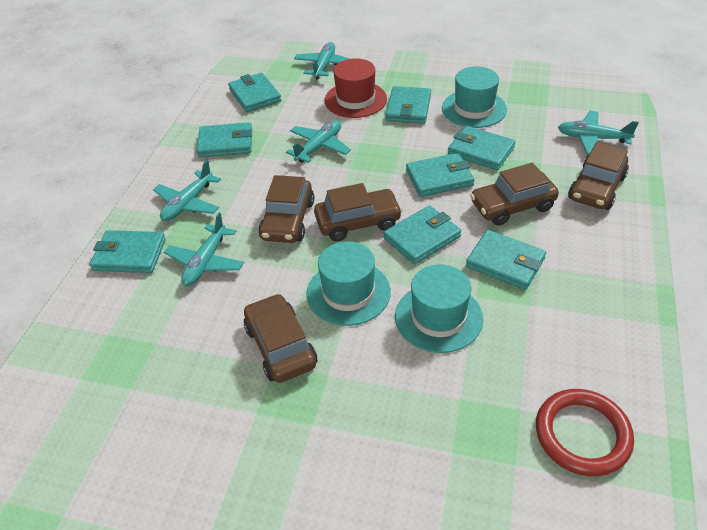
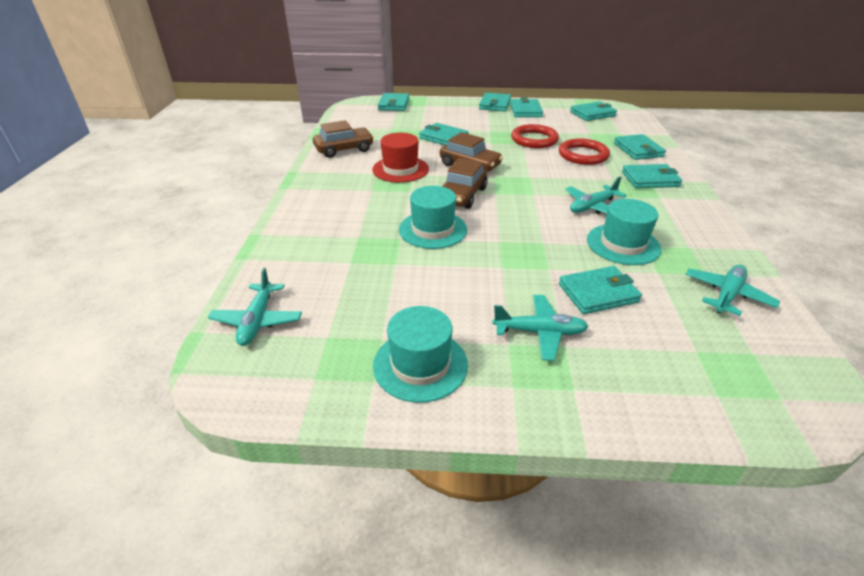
brown car: 5 -> 3
red ring: 1 -> 2
turquoise plane: 5 -> 4

